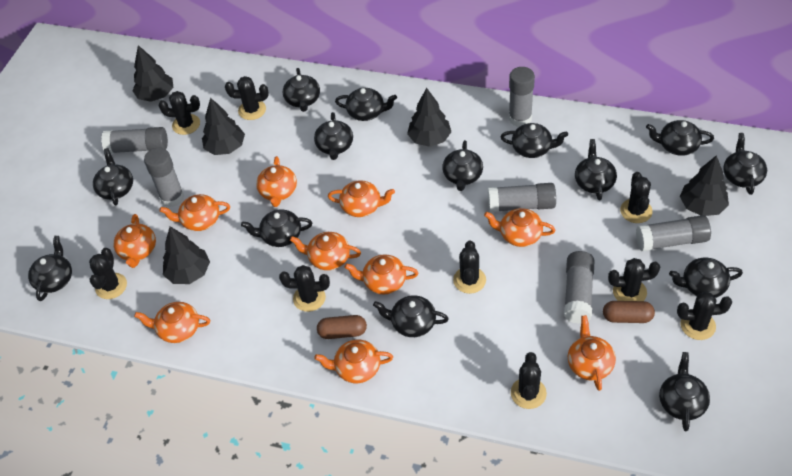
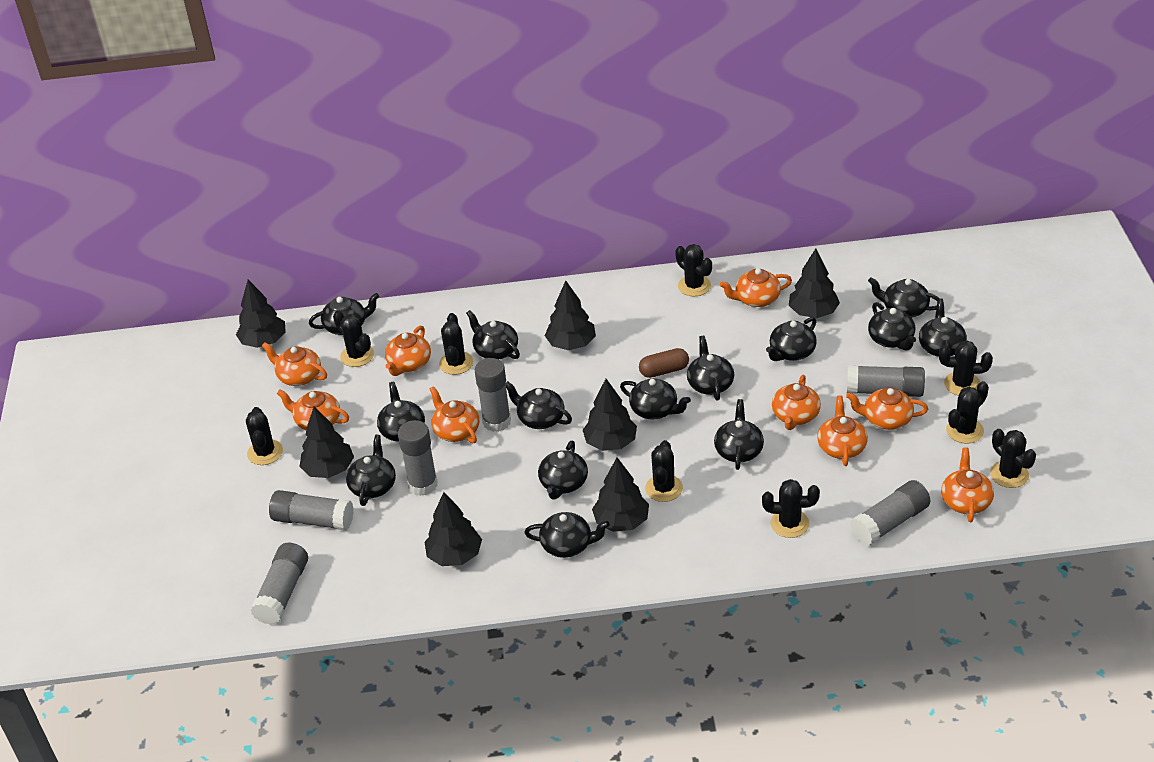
black tree: 5 -> 7
brown capsule: 2 -> 1
orange teapot: 10 -> 9

